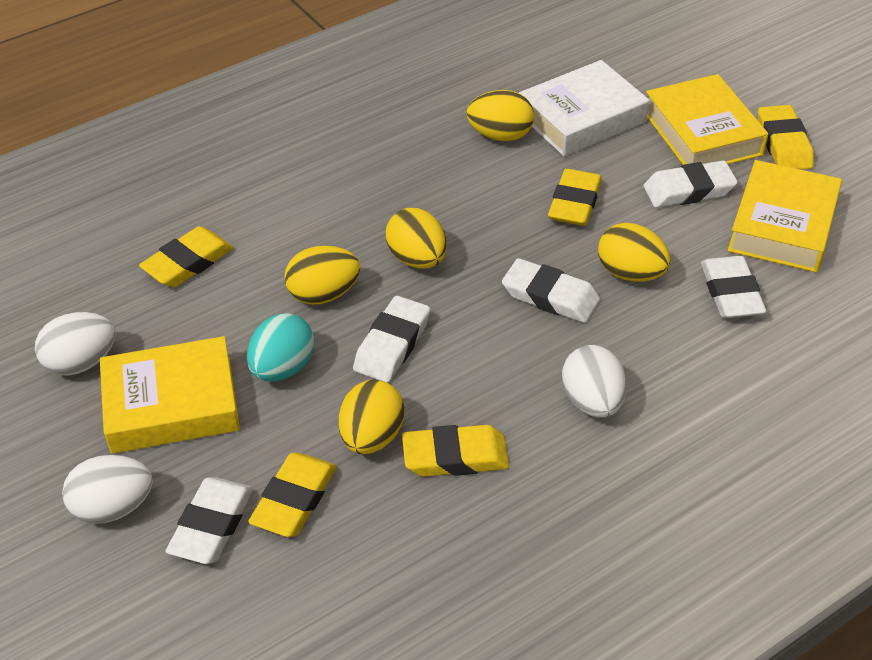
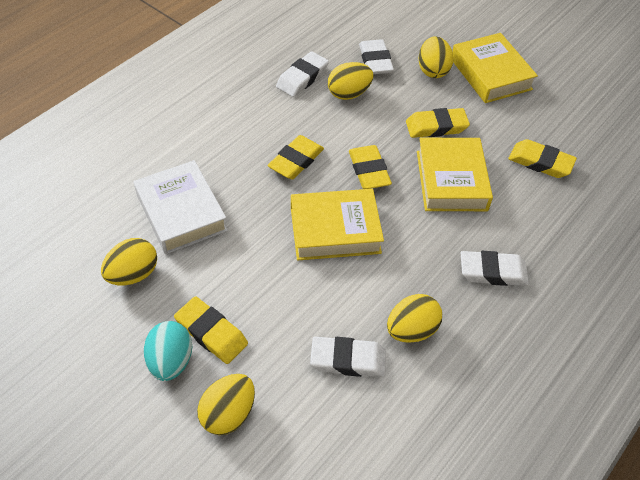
white egg: 3 -> 0
white eraser: 5 -> 4

